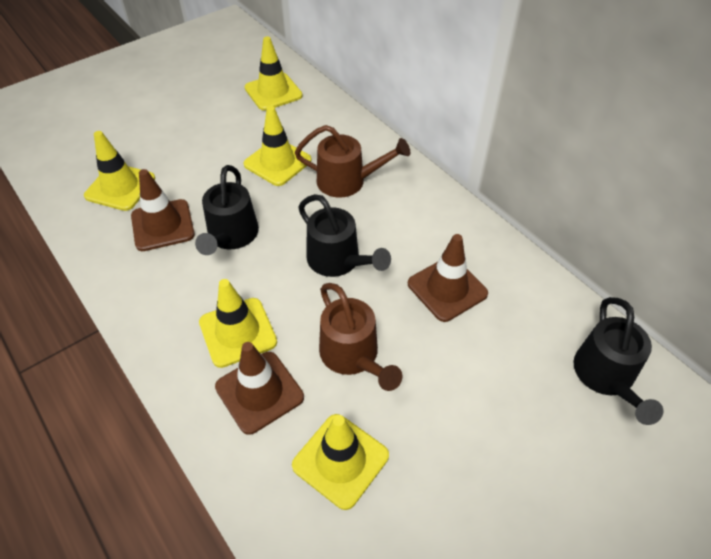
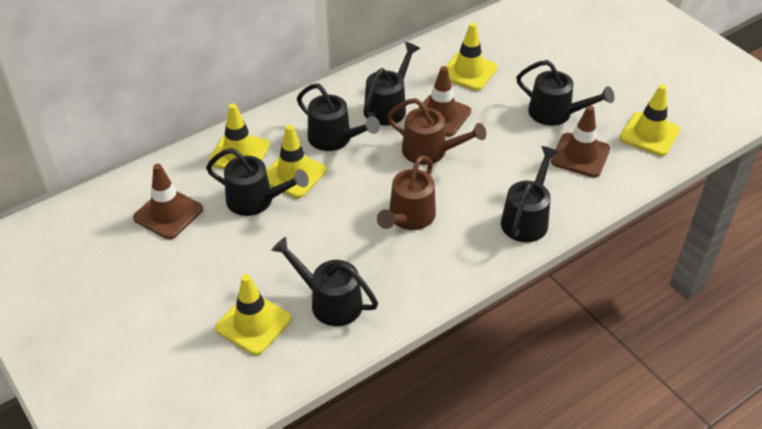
black watering can: 3 -> 6

